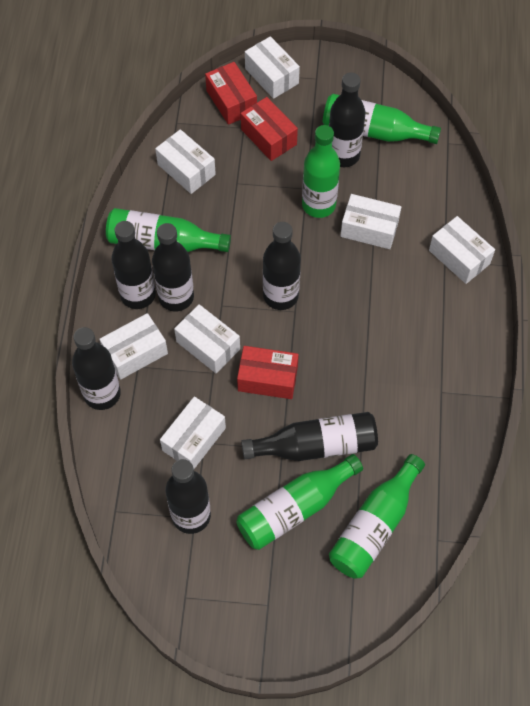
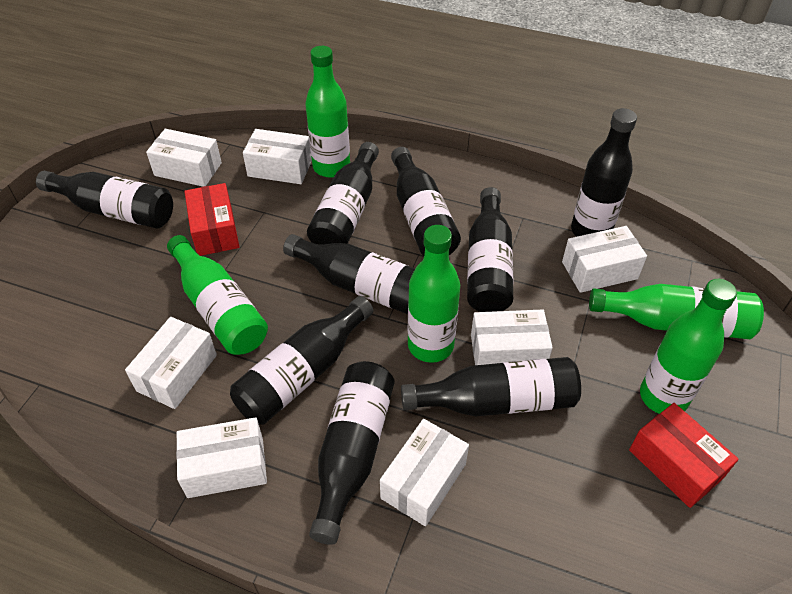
black bottle: 7 -> 9
red box: 3 -> 2

